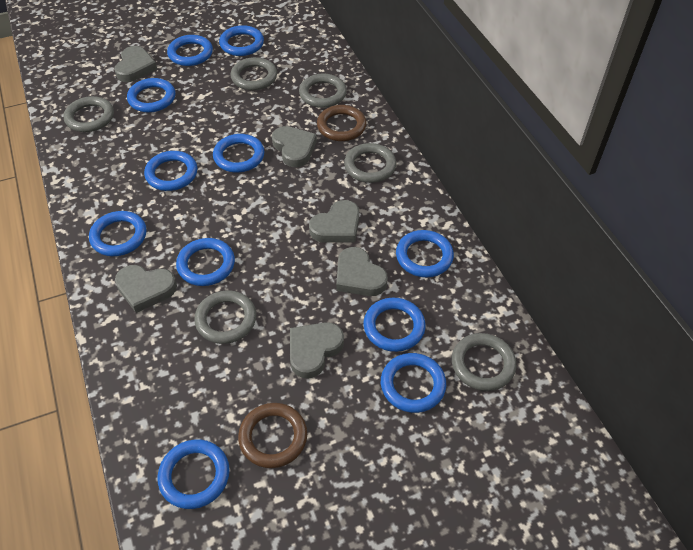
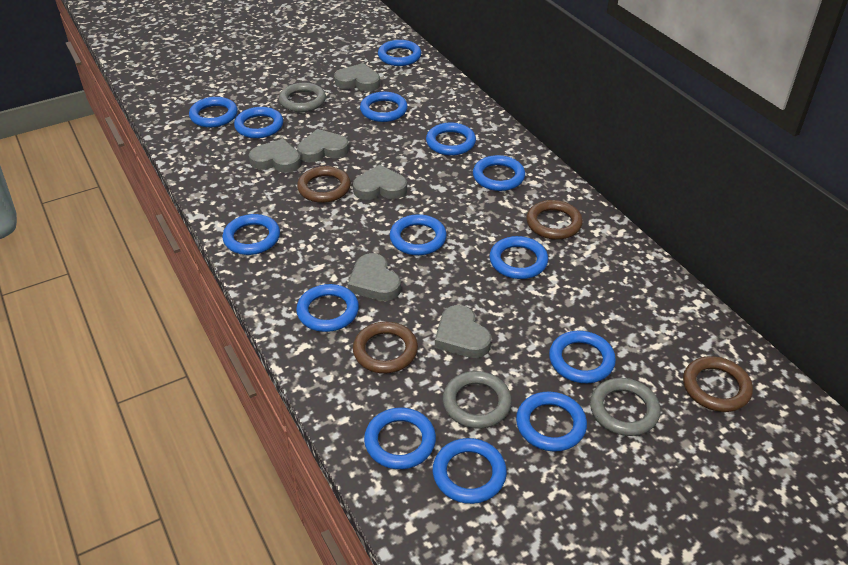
blue ring: 11 -> 14
brown ring: 2 -> 4
grey ring: 6 -> 3

